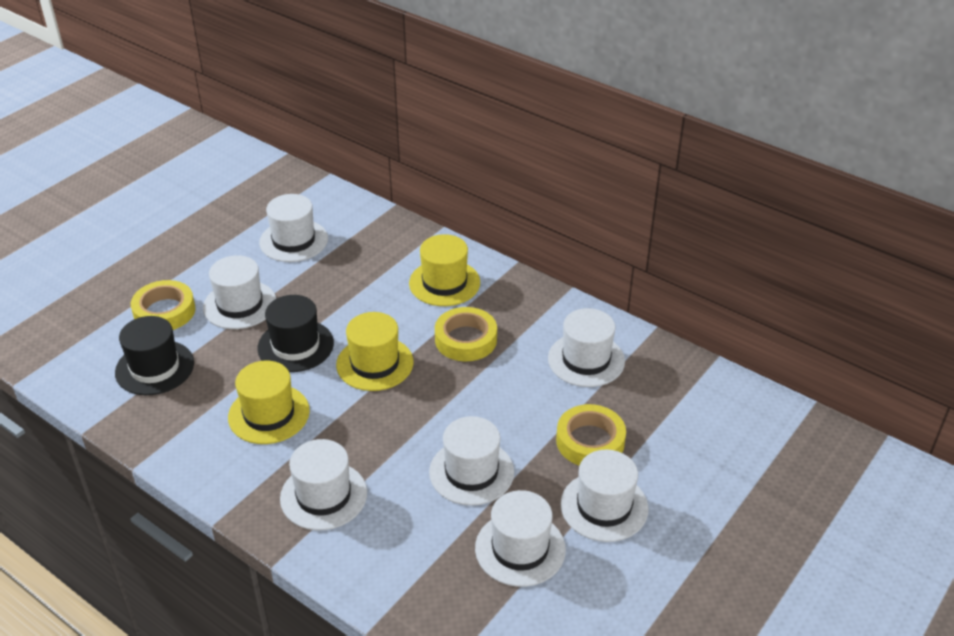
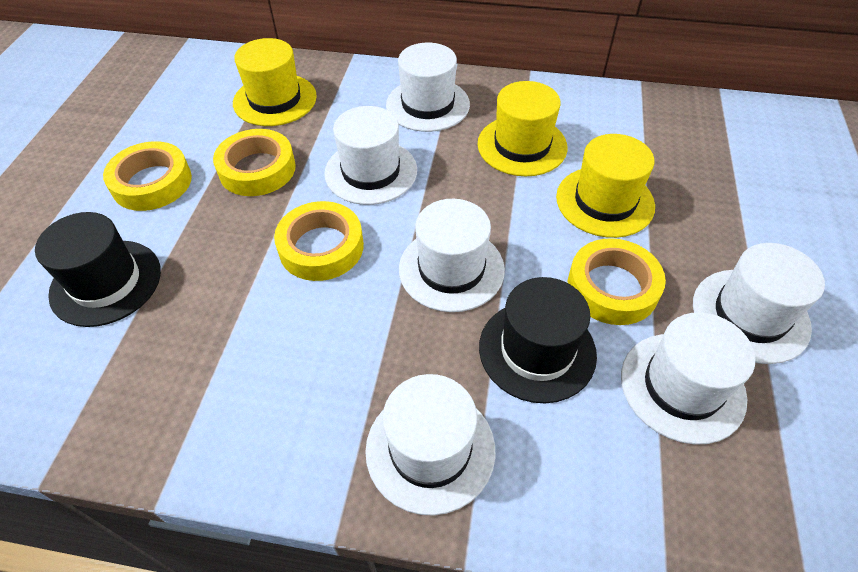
white hat: 7 -> 6
yellow tape: 3 -> 4

